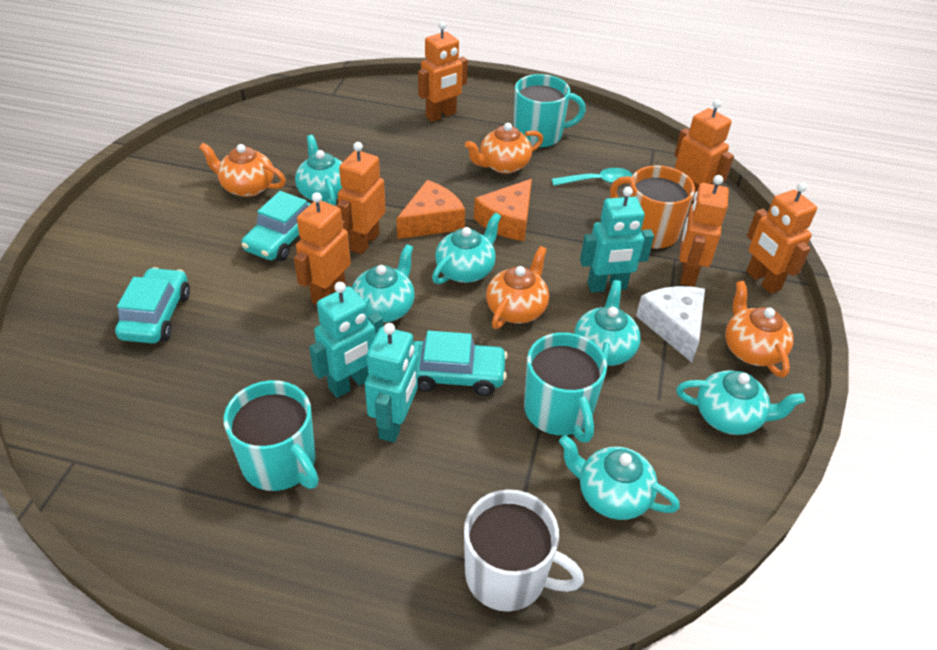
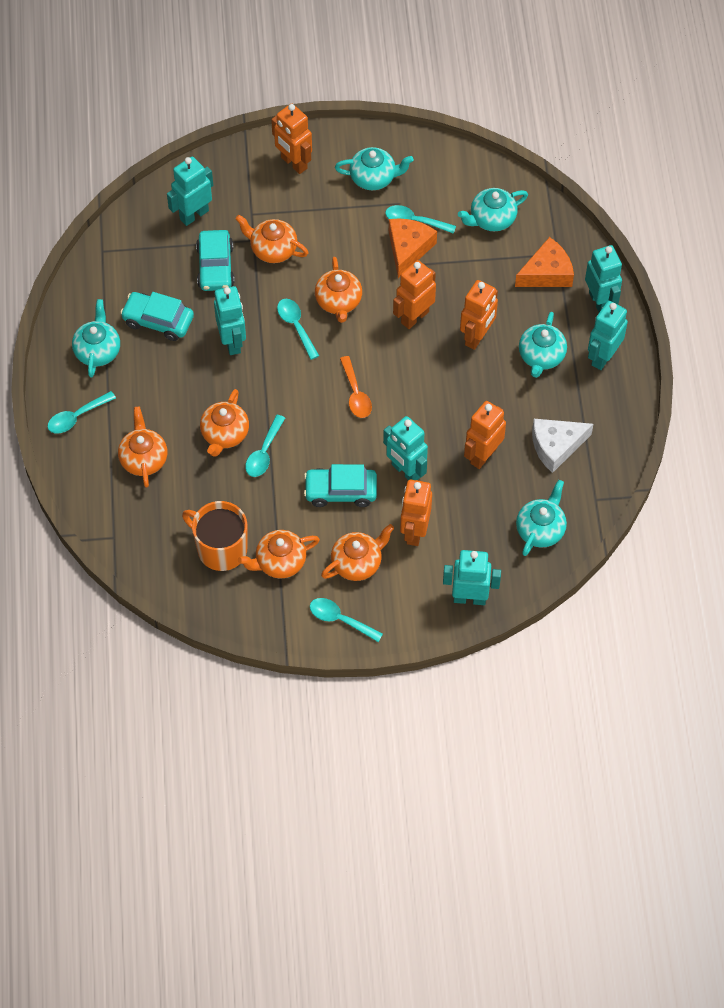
orange robot: 6 -> 5
orange spoon: 0 -> 1
orange teapot: 4 -> 6
turquoise mug: 3 -> 0
turquoise robot: 3 -> 6
turquoise spoon: 1 -> 5
turquoise teapot: 6 -> 5
white mug: 1 -> 0

